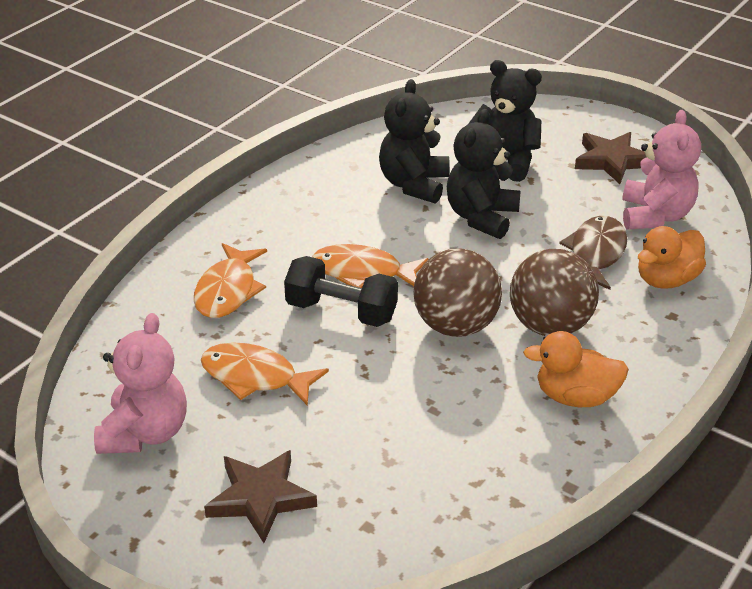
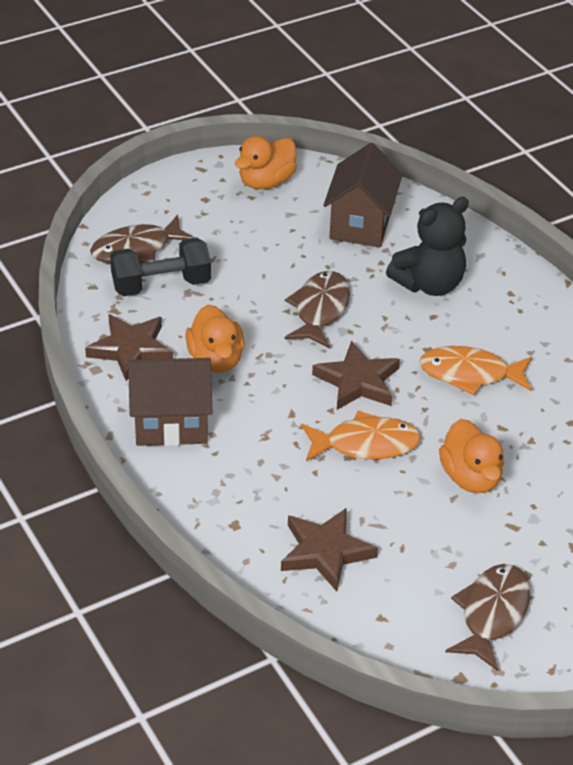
black teddy bear: 3 -> 1
brown ball: 2 -> 0
brown fish: 1 -> 3
brown house: 0 -> 2
brown star: 2 -> 3
orange duck: 2 -> 3
orange fish: 3 -> 2
pink teddy bear: 2 -> 0

